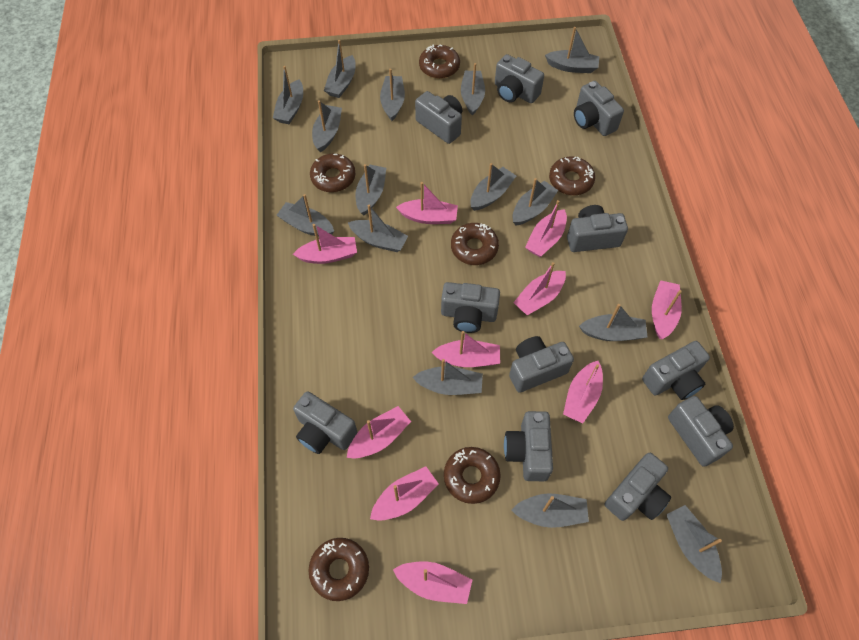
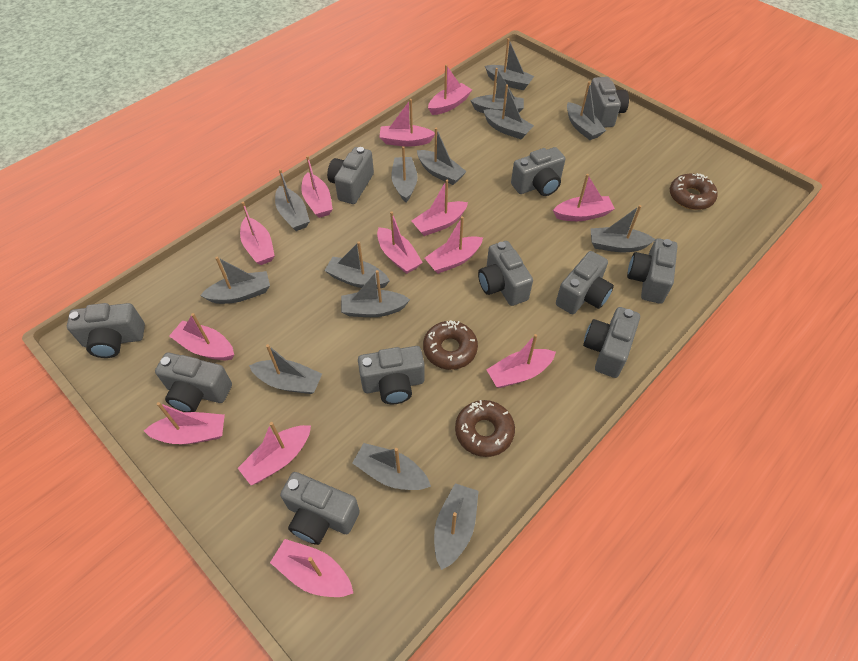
brown donut: 6 -> 3
grey boat: 15 -> 14
pink boat: 10 -> 13

